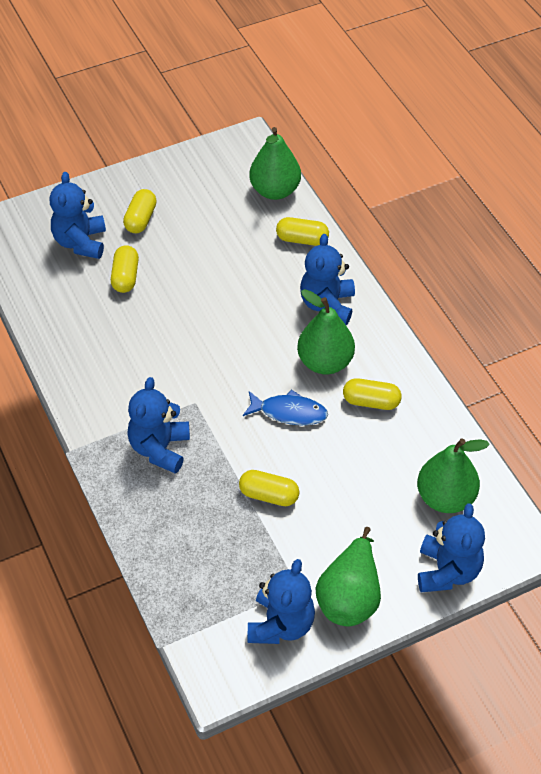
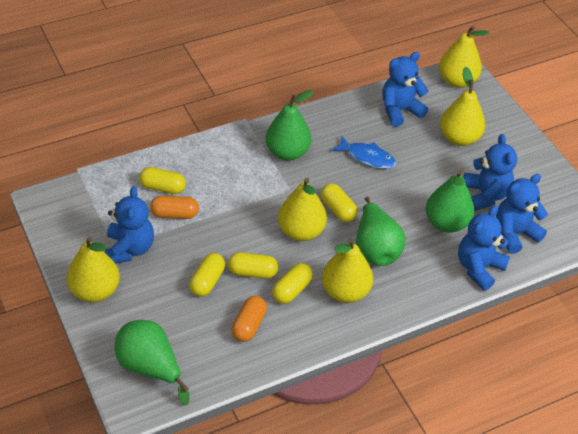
orange capsule: 0 -> 2
yellow pear: 0 -> 5

